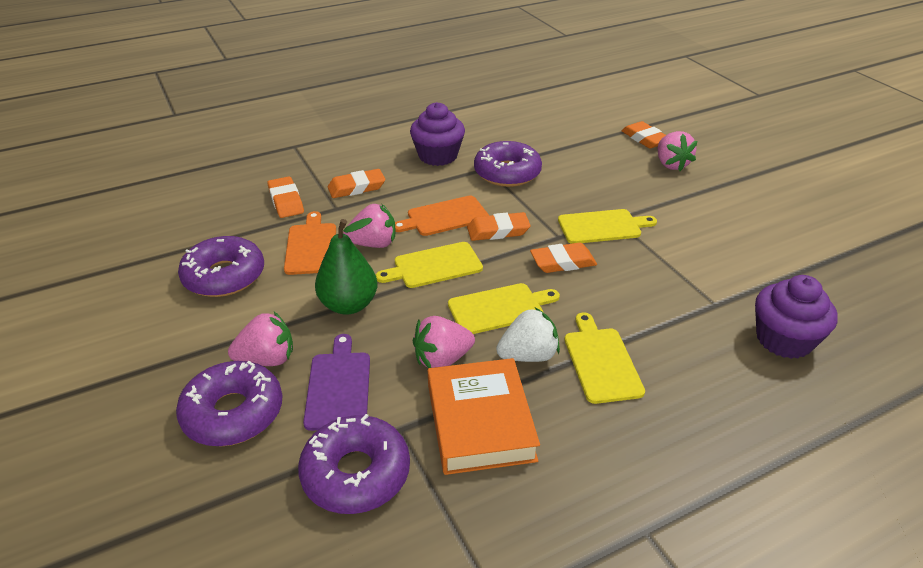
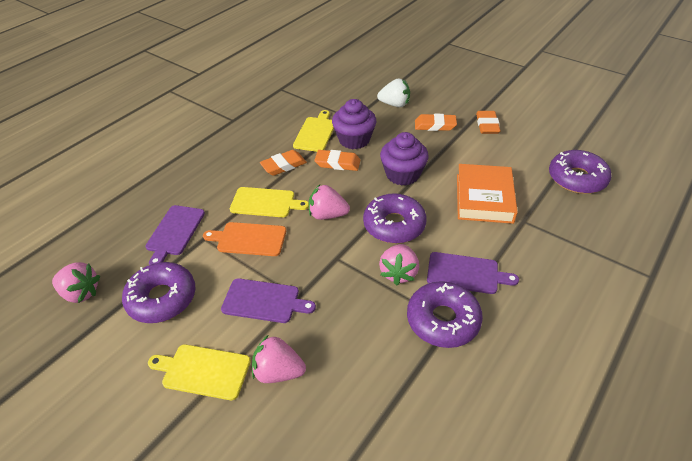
green pear: 1 -> 0
orange cutting board: 2 -> 1
orange eraser: 5 -> 4
purple cutting board: 1 -> 3
yellow cutting board: 4 -> 3

